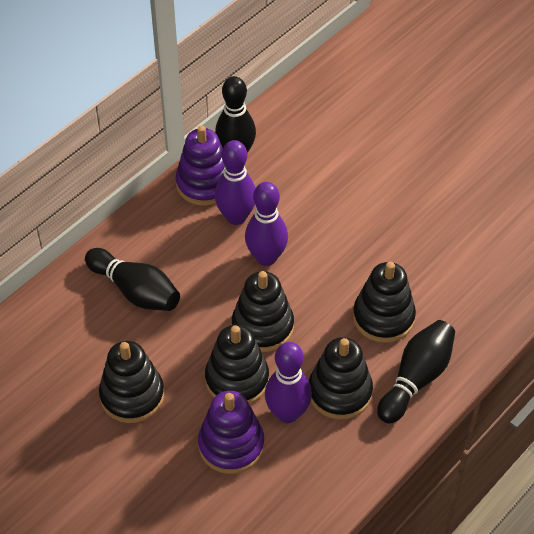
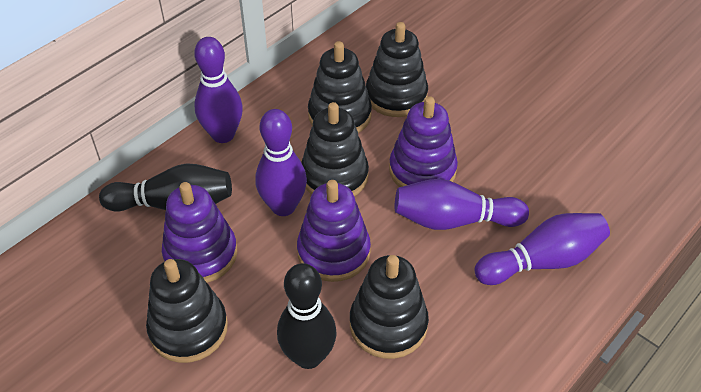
black bowling pin: 3 -> 2
purple bowling pin: 3 -> 4
purple stacking toy: 2 -> 3

